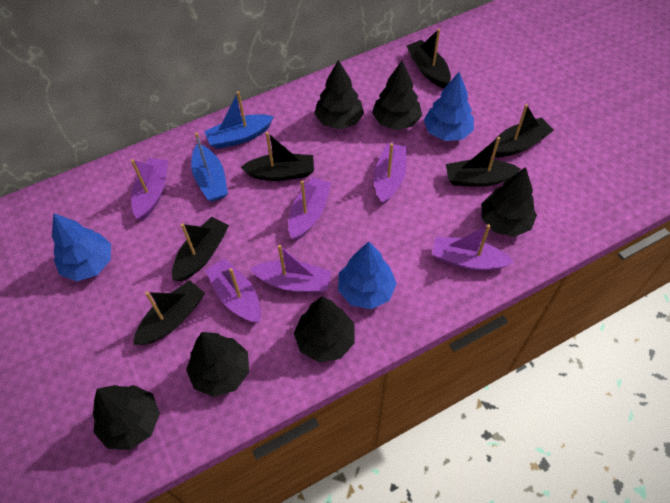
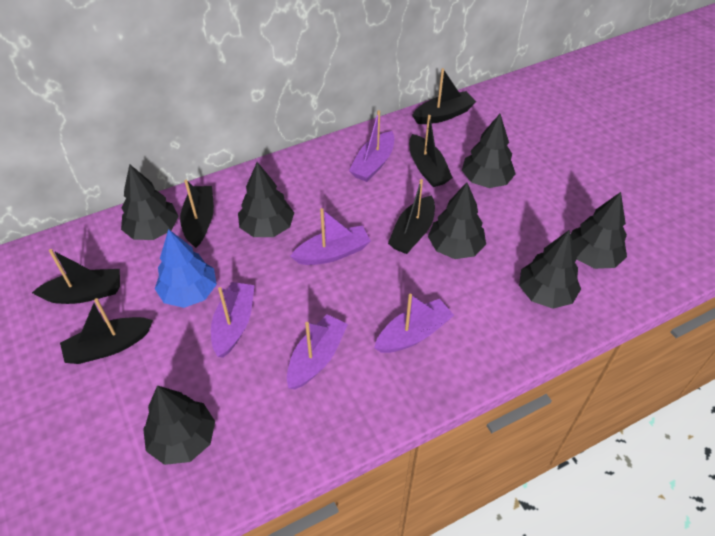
black tree: 6 -> 7
blue boat: 2 -> 0
blue tree: 3 -> 1
purple boat: 6 -> 5

